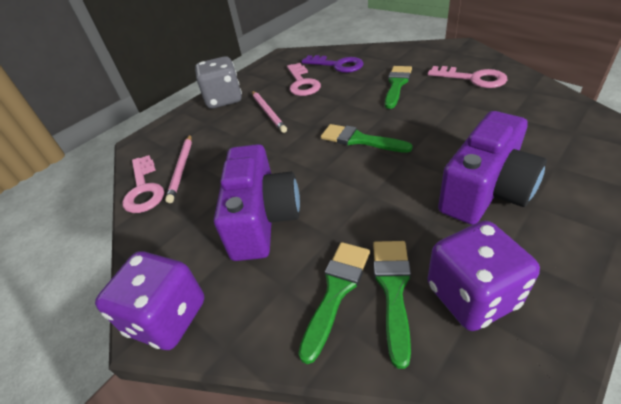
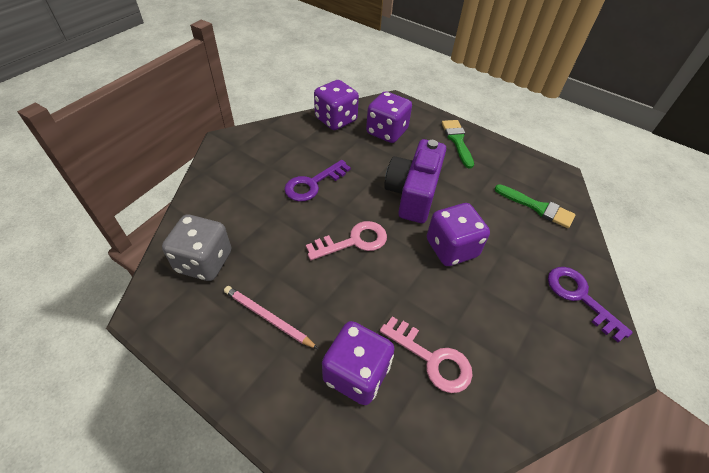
green brush: 4 -> 2
pink key: 3 -> 2
pink pencil: 2 -> 1
purple camera: 2 -> 1
purple dice: 2 -> 4
purple key: 1 -> 2

